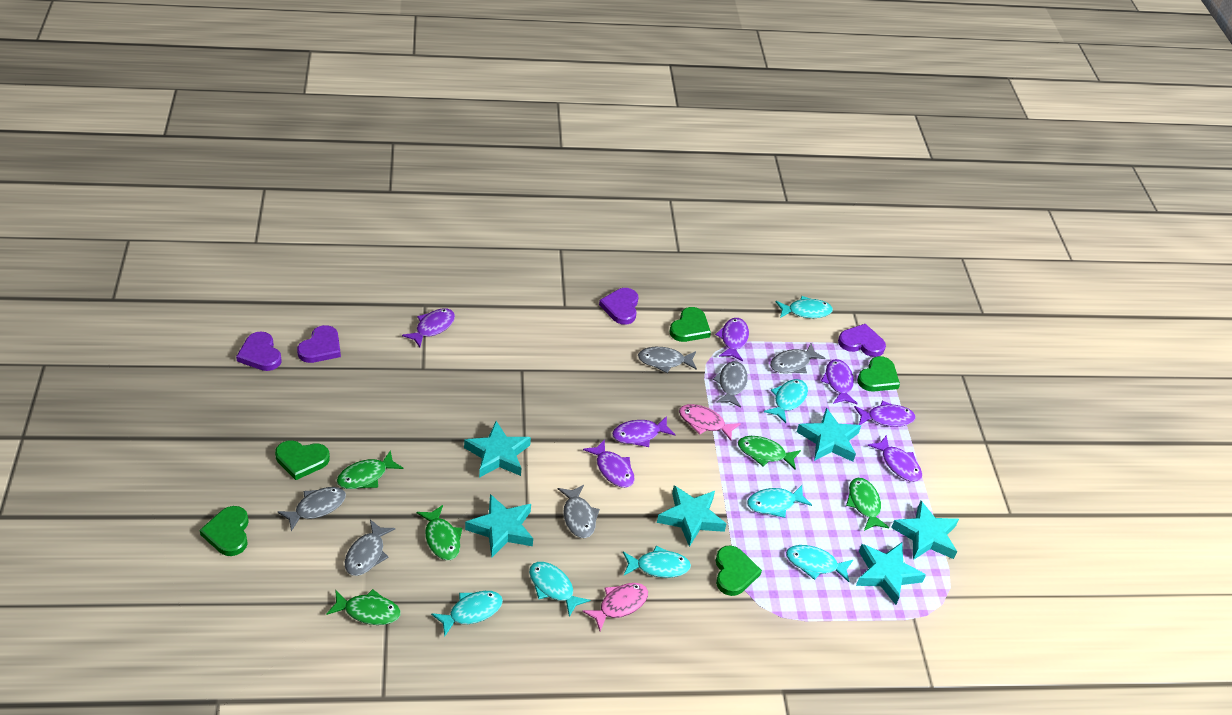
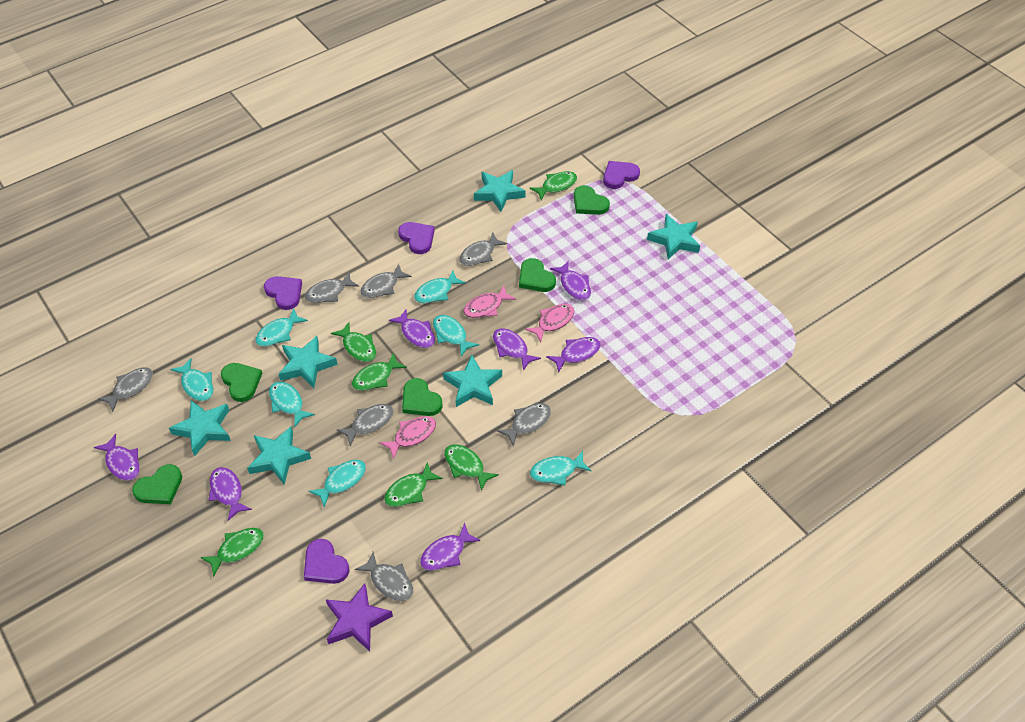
green fish: 5 -> 6
grey fish: 6 -> 7
pink fish: 2 -> 3
purple star: 0 -> 1

